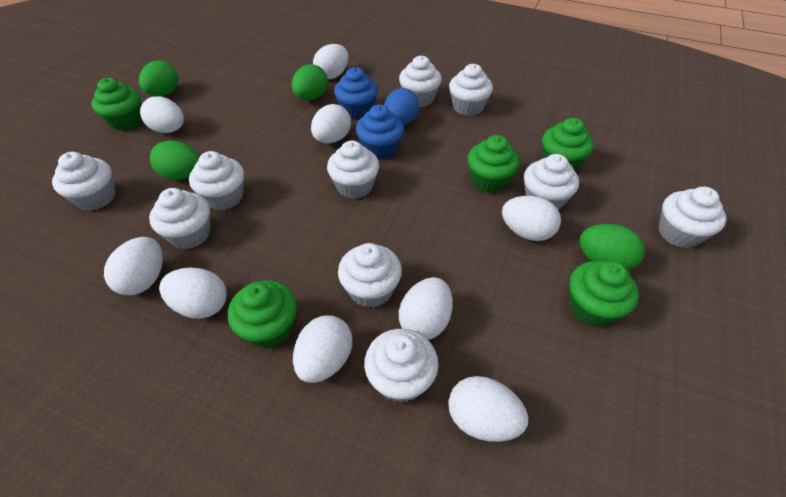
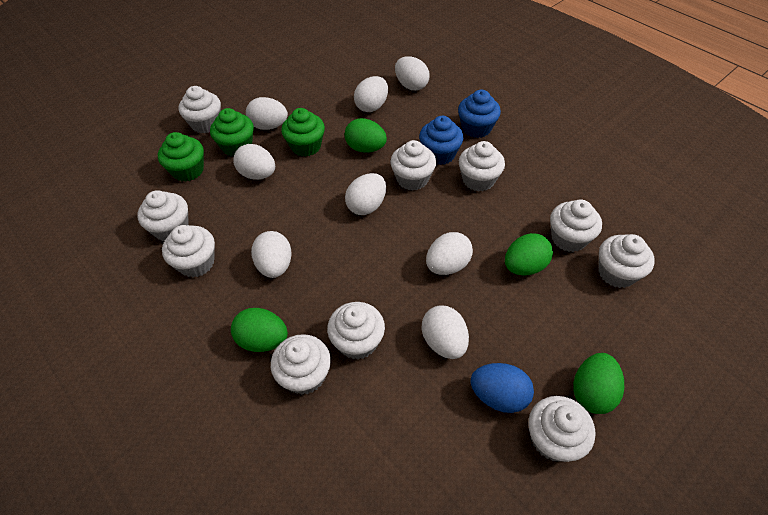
green cupcake: 5 -> 3
white egg: 9 -> 8

